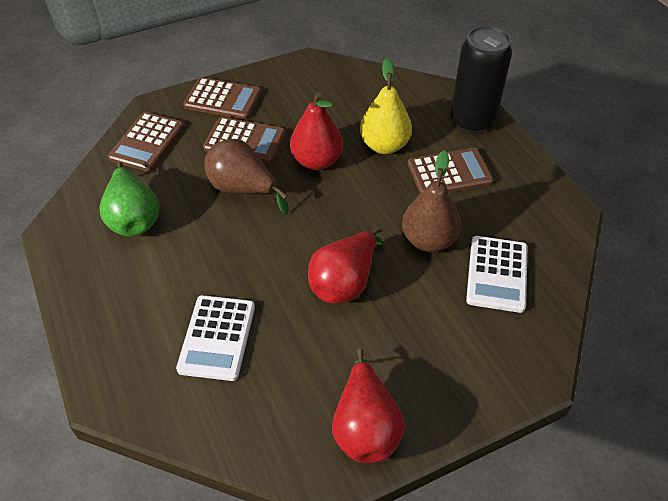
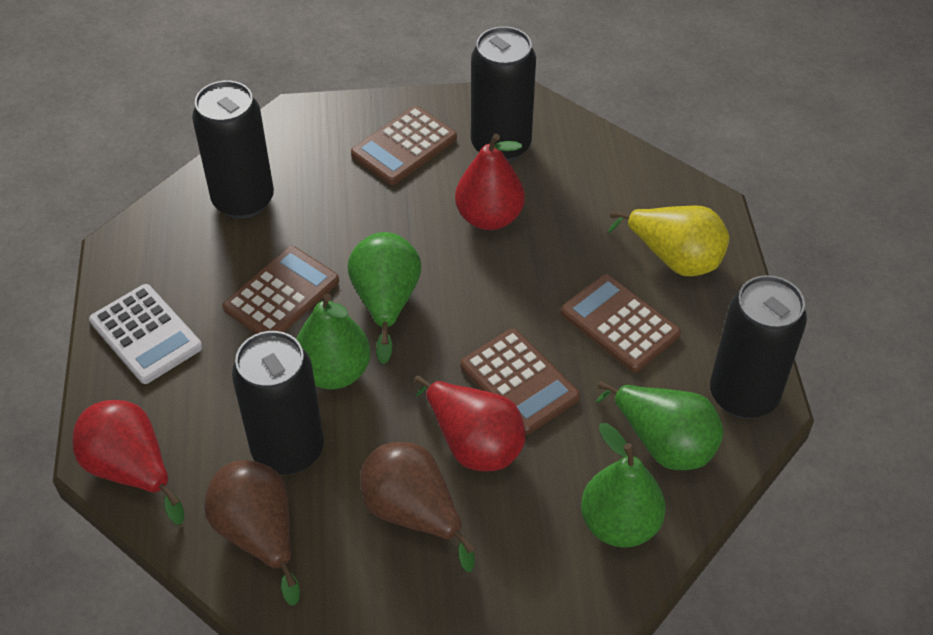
black can: 1 -> 4
green pear: 1 -> 4
white calculator: 2 -> 1

